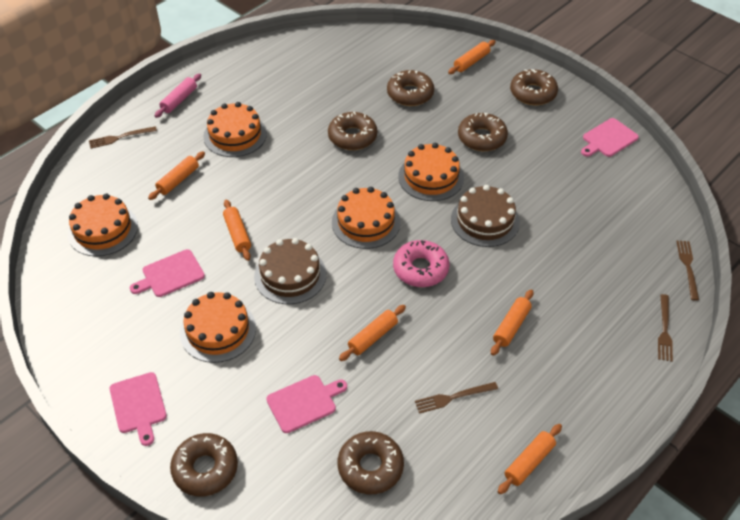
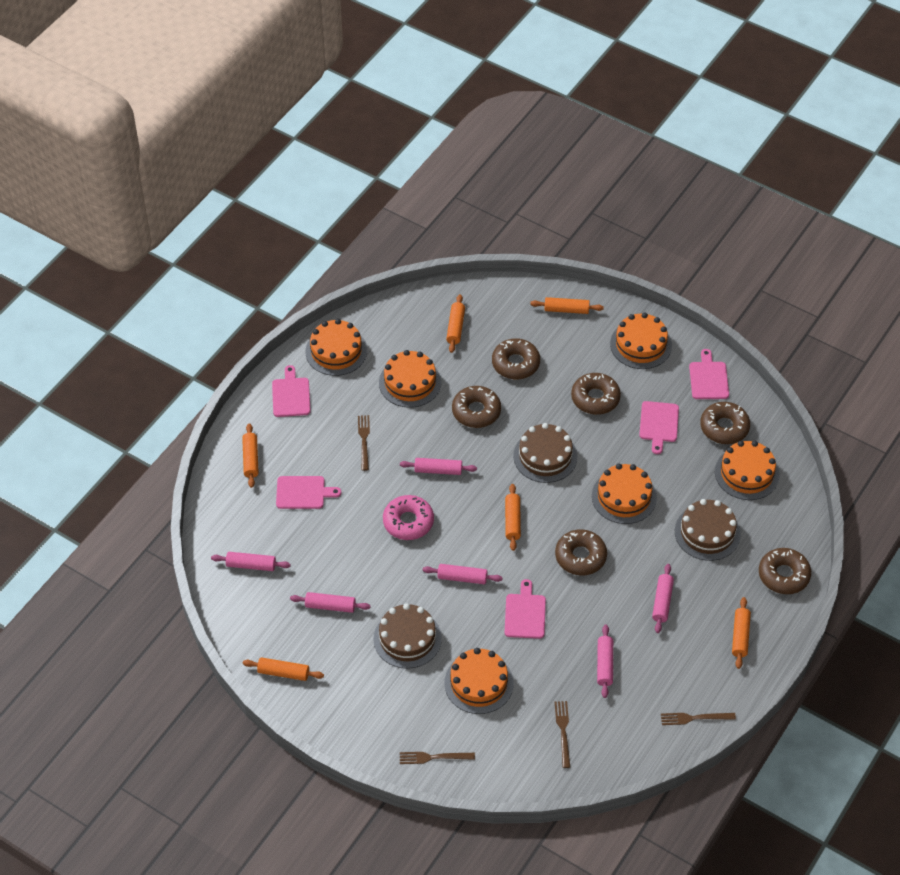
brown cake: 2 -> 3
orange cake: 5 -> 6
pink cutting board: 4 -> 5
pink rolling pin: 1 -> 6

